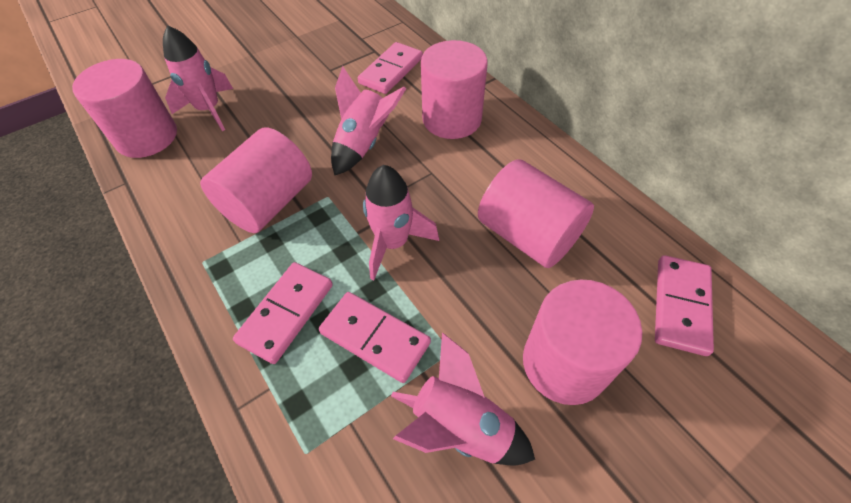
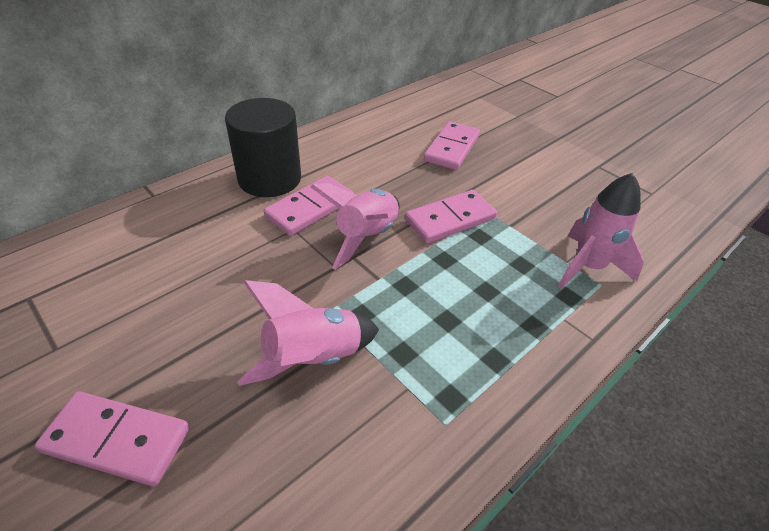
black cylinder: 0 -> 1
pink cylinder: 5 -> 0
pink rocket: 4 -> 3

